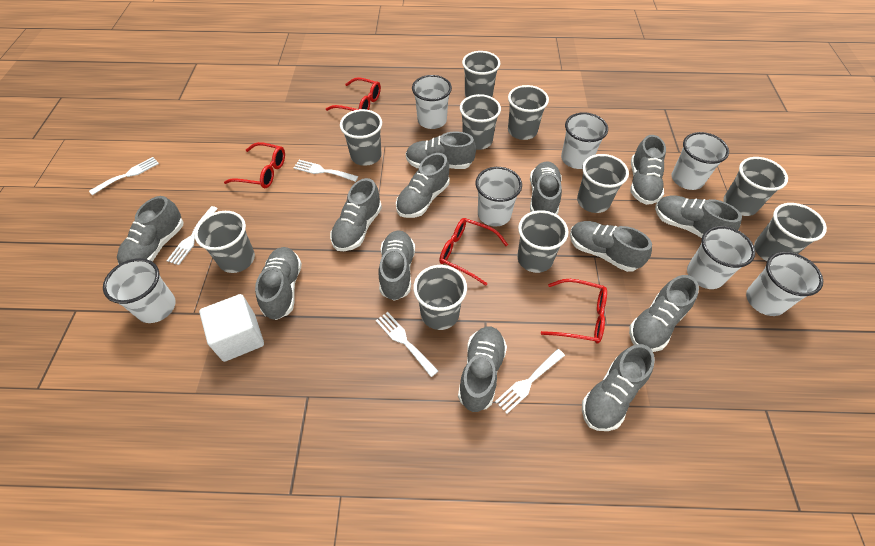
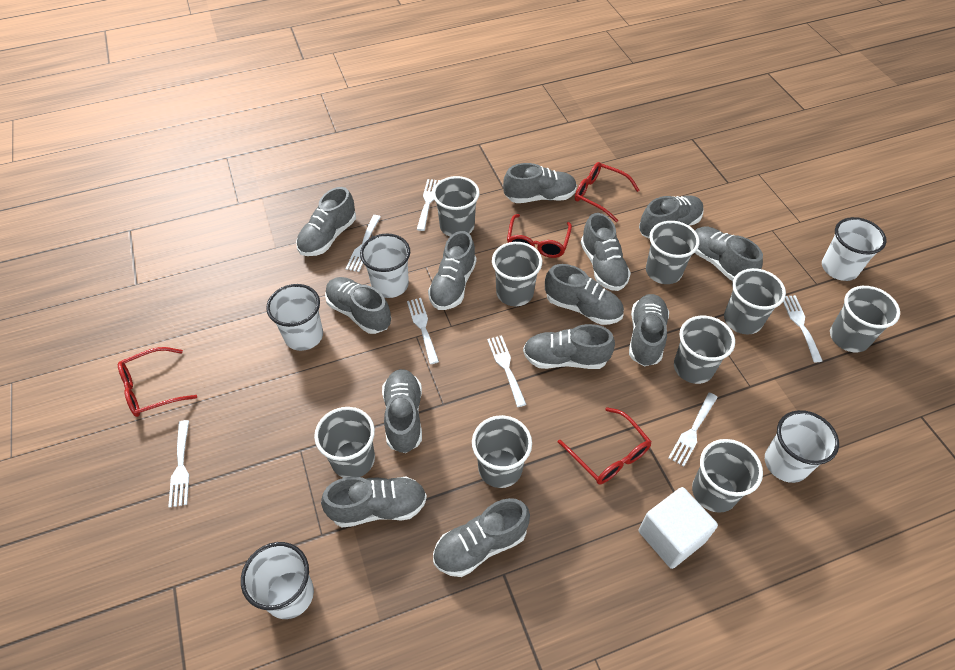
grey cup: 10 -> 9
white cup: 7 -> 5
white fork: 5 -> 7

